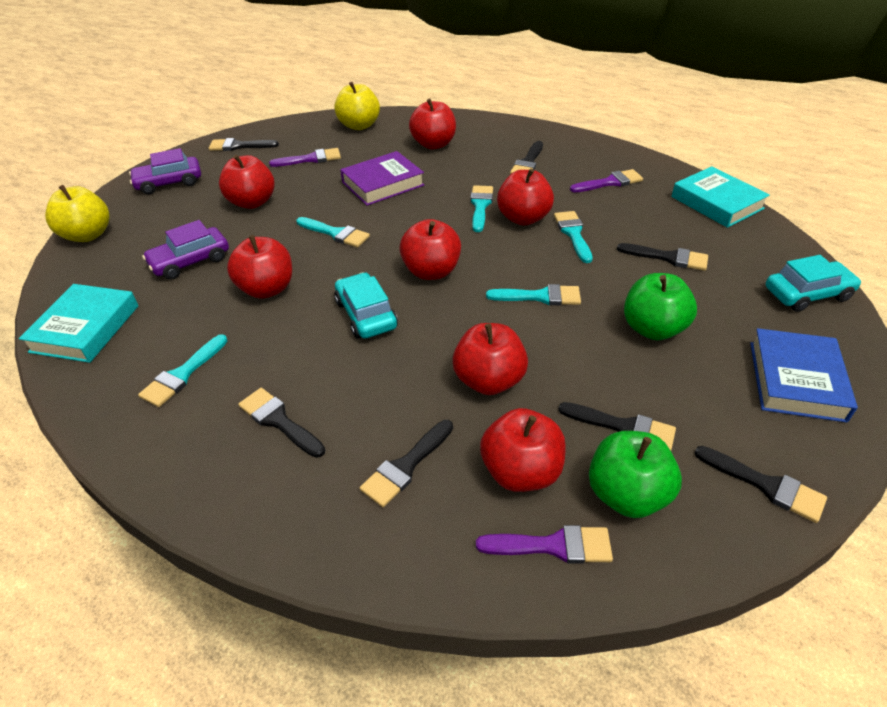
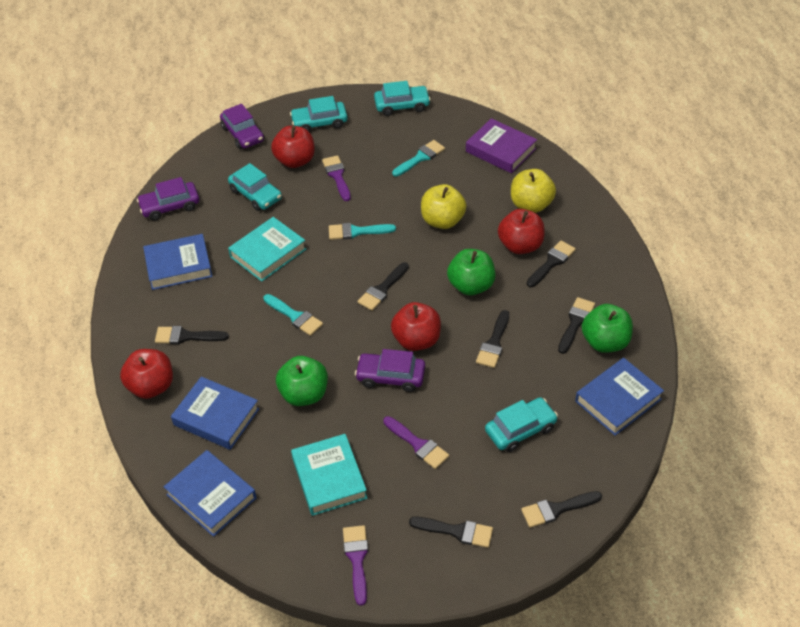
blue book: 1 -> 4
green apple: 2 -> 3
purple car: 2 -> 3
red apple: 7 -> 4
turquoise brush: 5 -> 3
turquoise car: 2 -> 4

